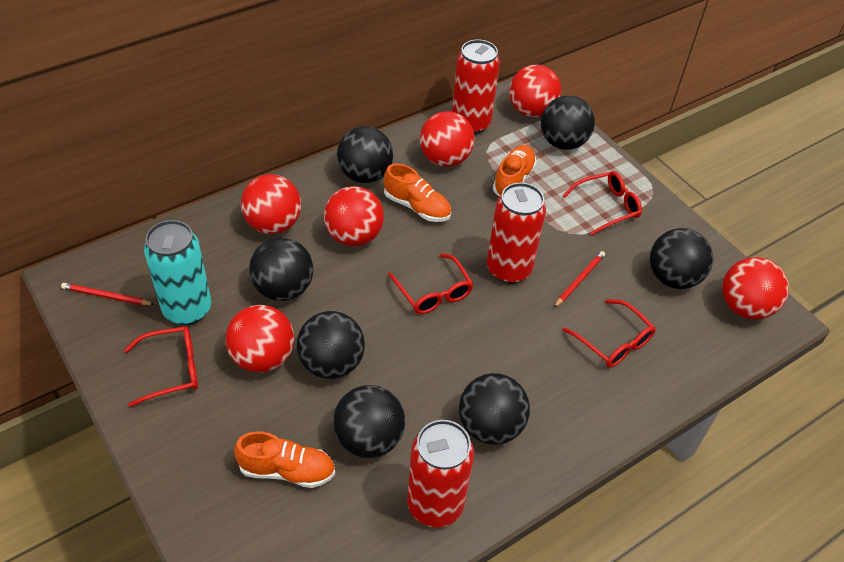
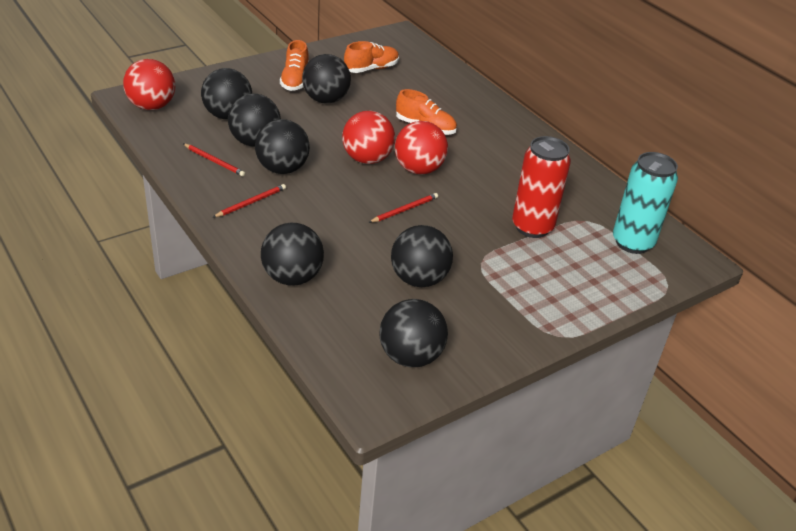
red ball: 6 -> 3
red can: 3 -> 1
red glasses: 4 -> 0
red pencil: 2 -> 3

